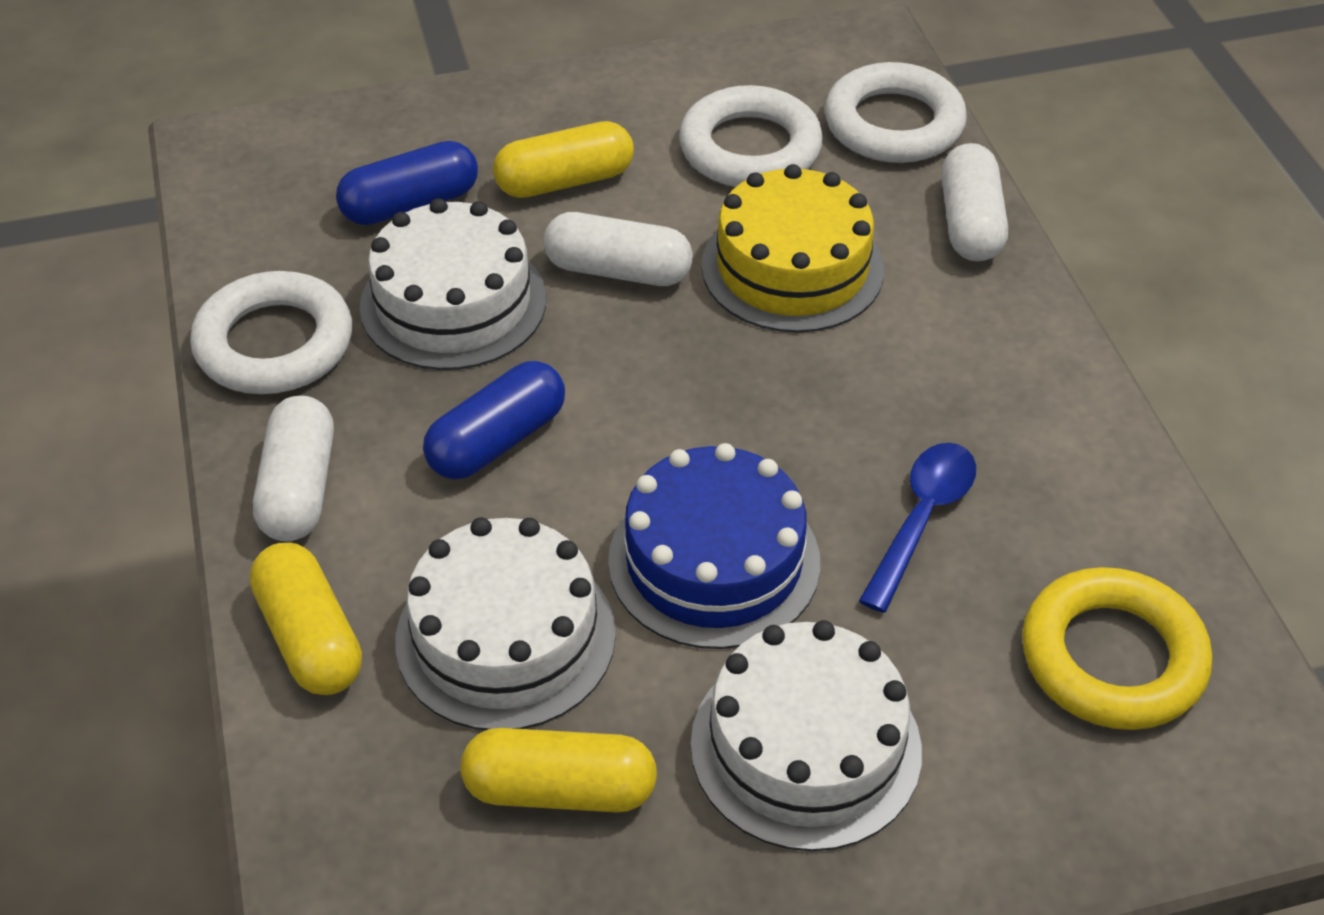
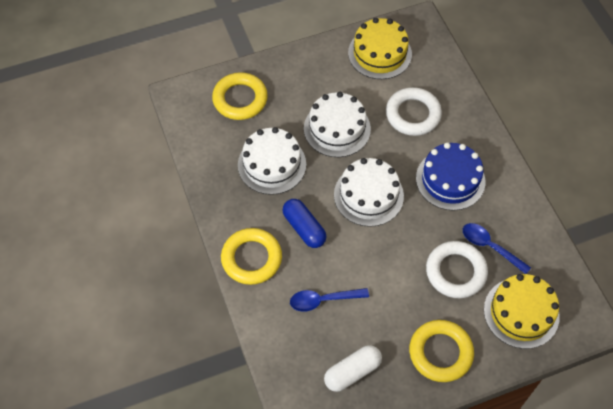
blue capsule: 2 -> 1
blue spoon: 1 -> 2
white capsule: 3 -> 1
white ring: 3 -> 2
yellow cake: 1 -> 2
yellow capsule: 3 -> 0
yellow ring: 1 -> 3

